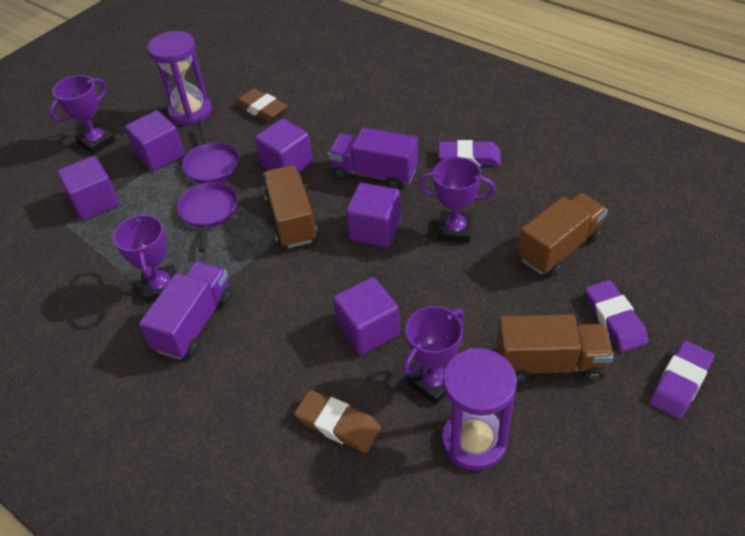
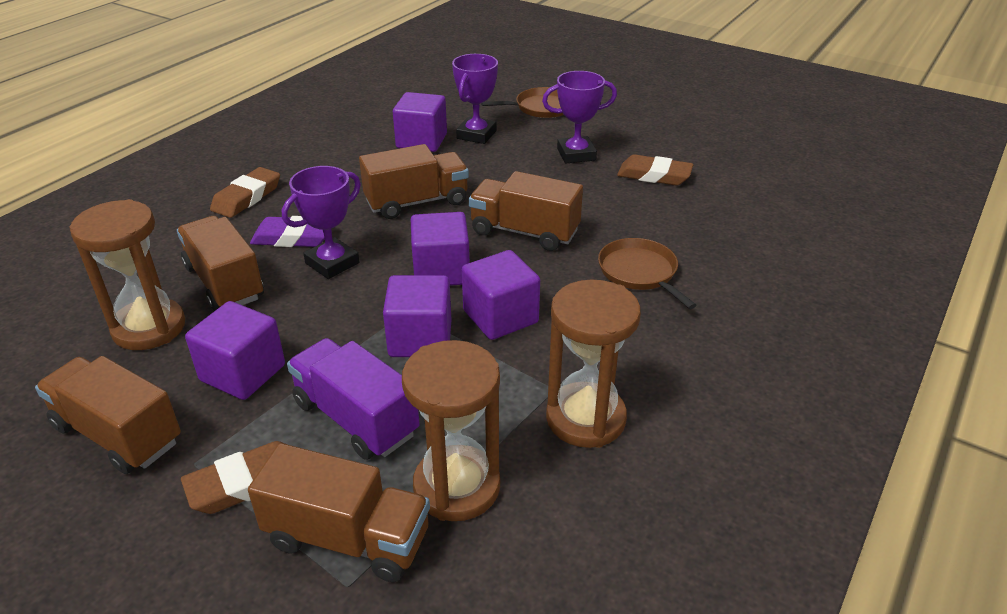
brown eraser: 2 -> 3
brown hourglass: 0 -> 3
brown pan: 0 -> 2
brown truck: 3 -> 5
purple eraser: 3 -> 1
purple hourglass: 2 -> 0
purple pan: 2 -> 0
purple trophy: 4 -> 3
purple truck: 2 -> 1

